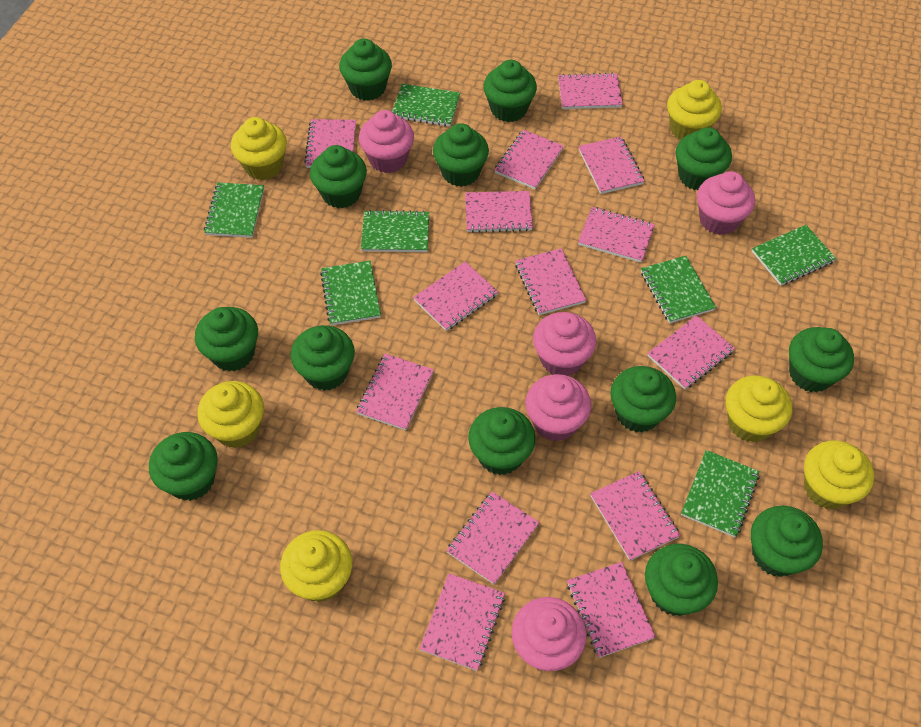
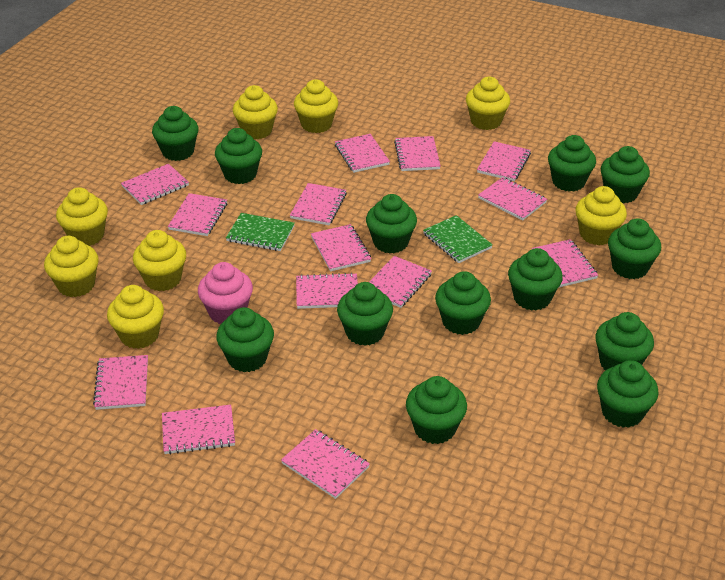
green notebook: 7 -> 2
pink cupcake: 5 -> 1
yellow cupcake: 6 -> 8

